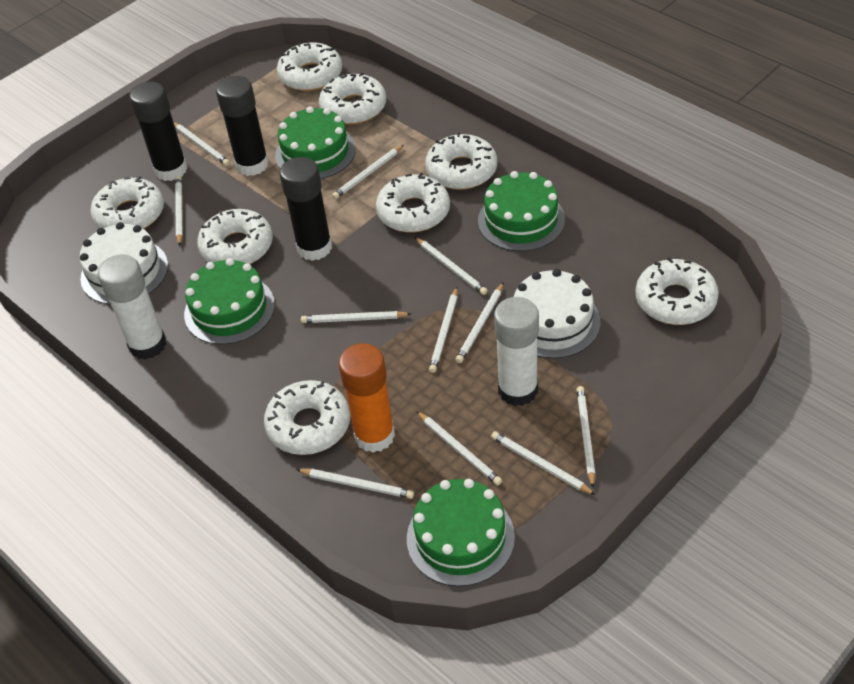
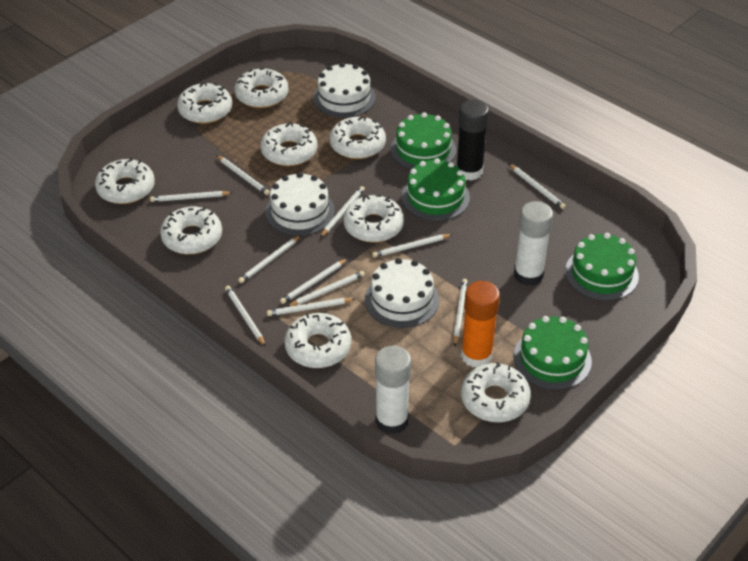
black glue stick: 3 -> 1
white cake: 2 -> 3
white donut: 8 -> 9

